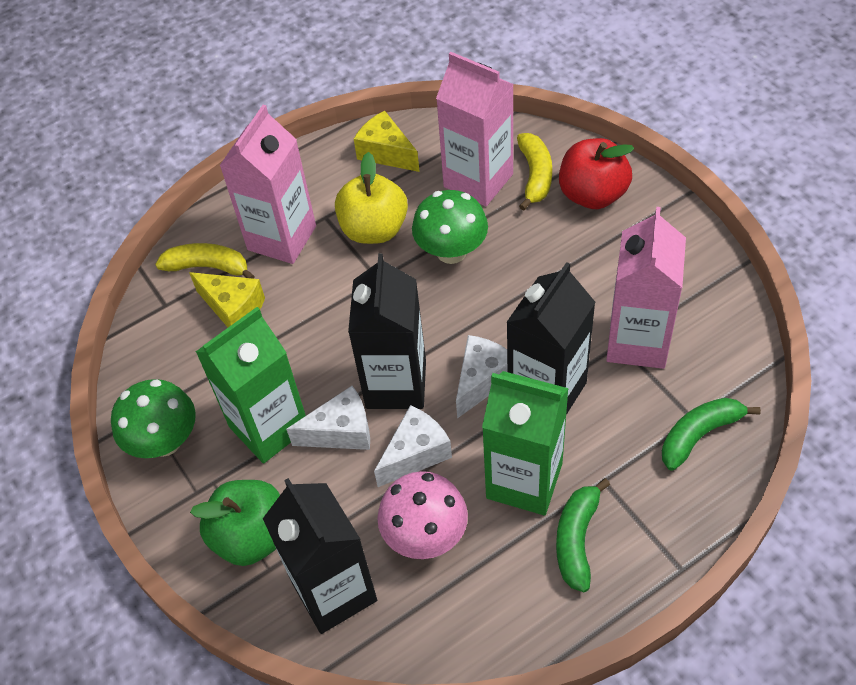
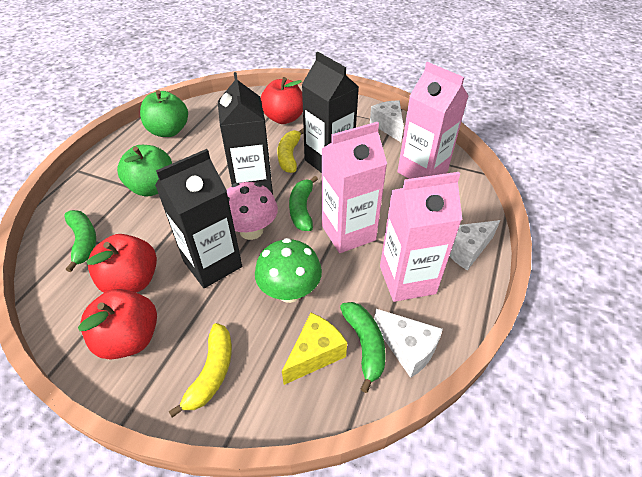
green apple: 1 -> 2
green banana: 2 -> 3
green carton: 2 -> 0
green mushroom: 2 -> 1
red apple: 1 -> 3
yellow apple: 1 -> 0
yellow cheese: 2 -> 1

